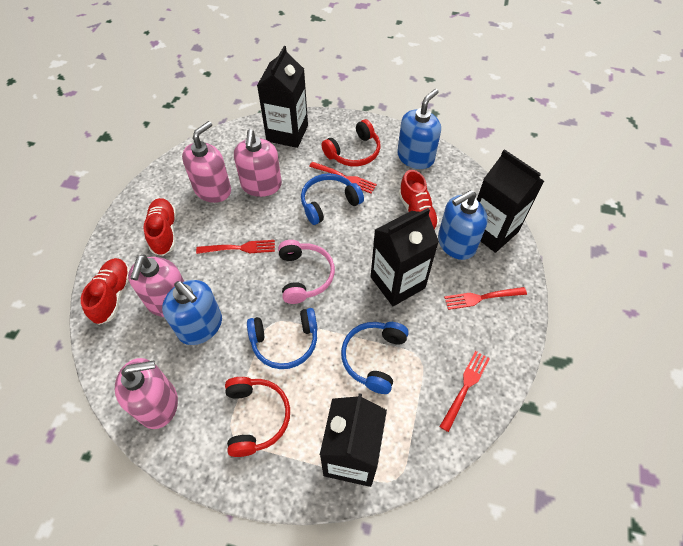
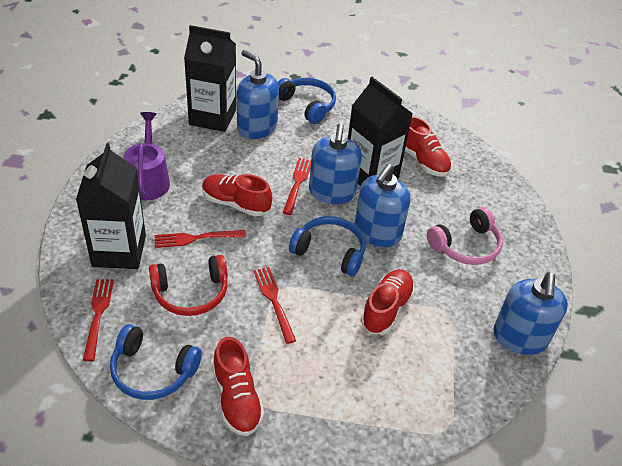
black carton: 4 -> 3
blue soap dispenser: 3 -> 4
pink soap dispenser: 4 -> 0
purple watering can: 0 -> 1
red headphones: 2 -> 1
red shoe: 3 -> 4

